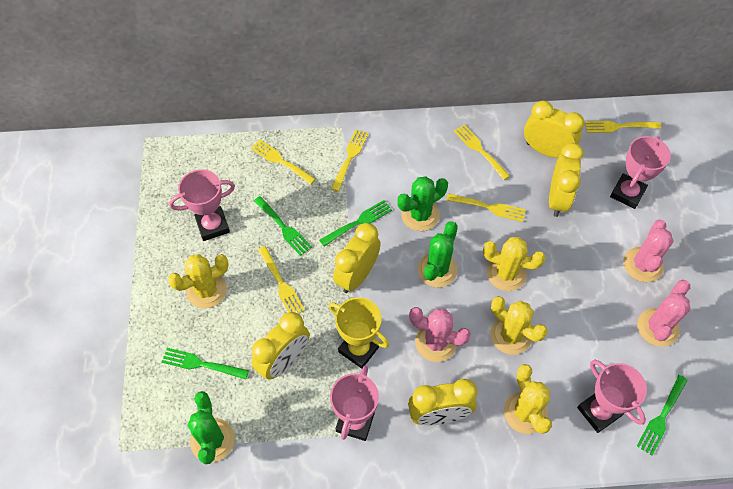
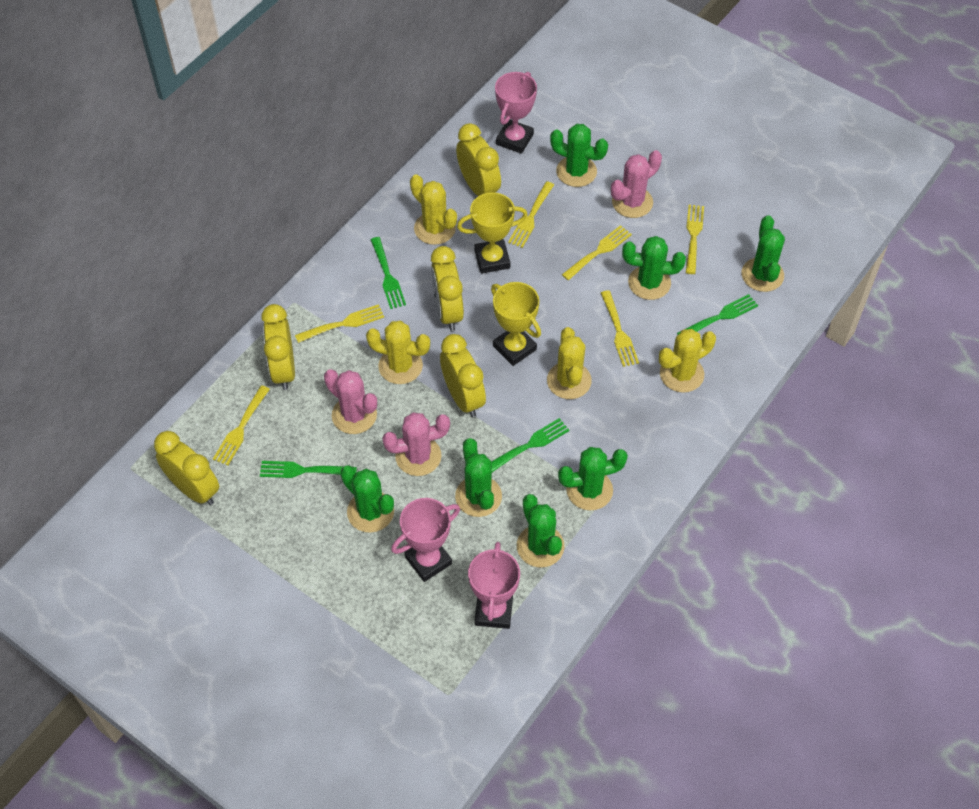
green cactus: 3 -> 7
pink trophy: 4 -> 3
yellow trophy: 1 -> 2

